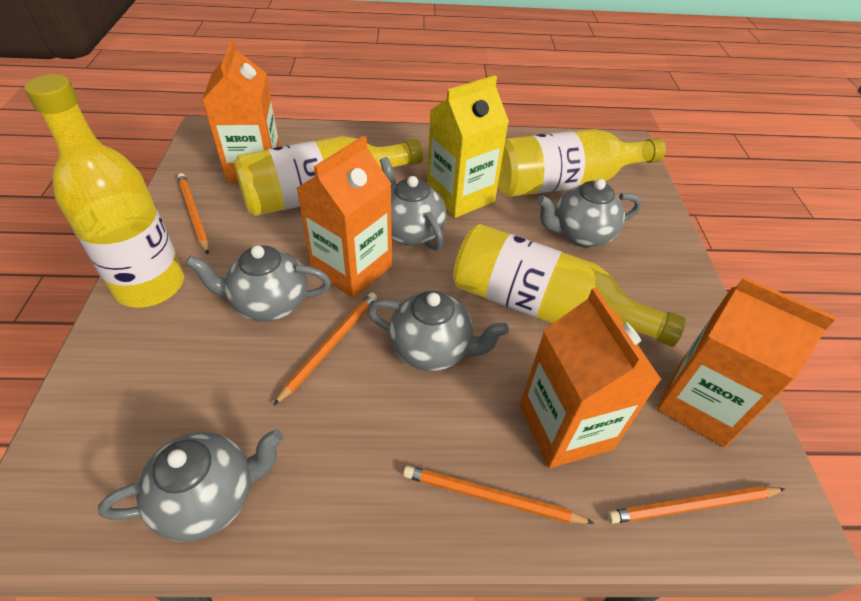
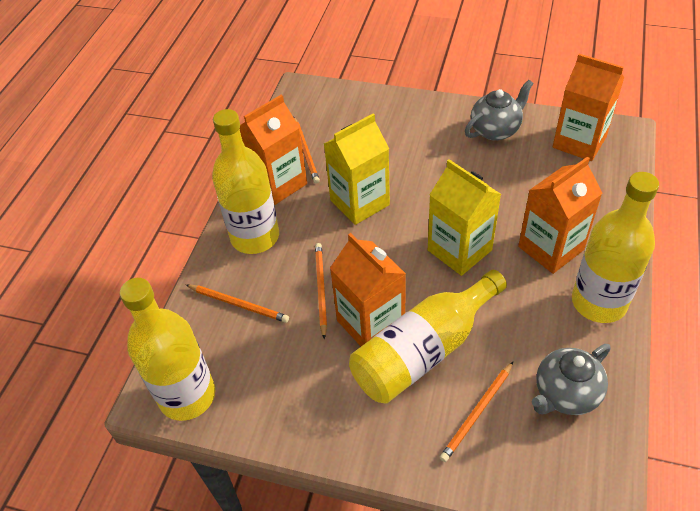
grey teapot: 5 -> 2
yellow carton: 1 -> 2

